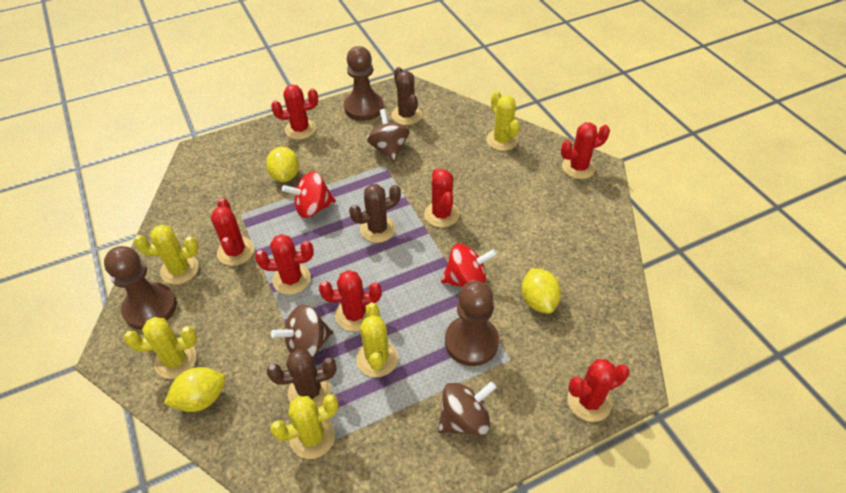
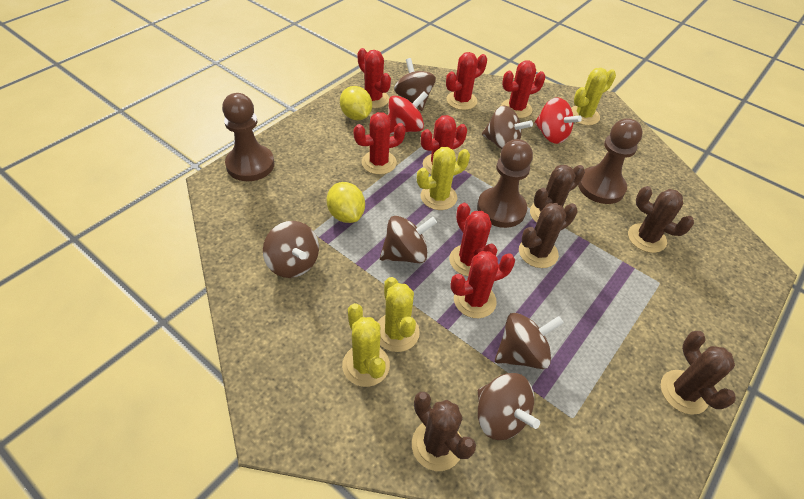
brown cactus: 3 -> 5
brown spinning top: 3 -> 6
yellow cactus: 5 -> 4
yellow lemon: 3 -> 2

